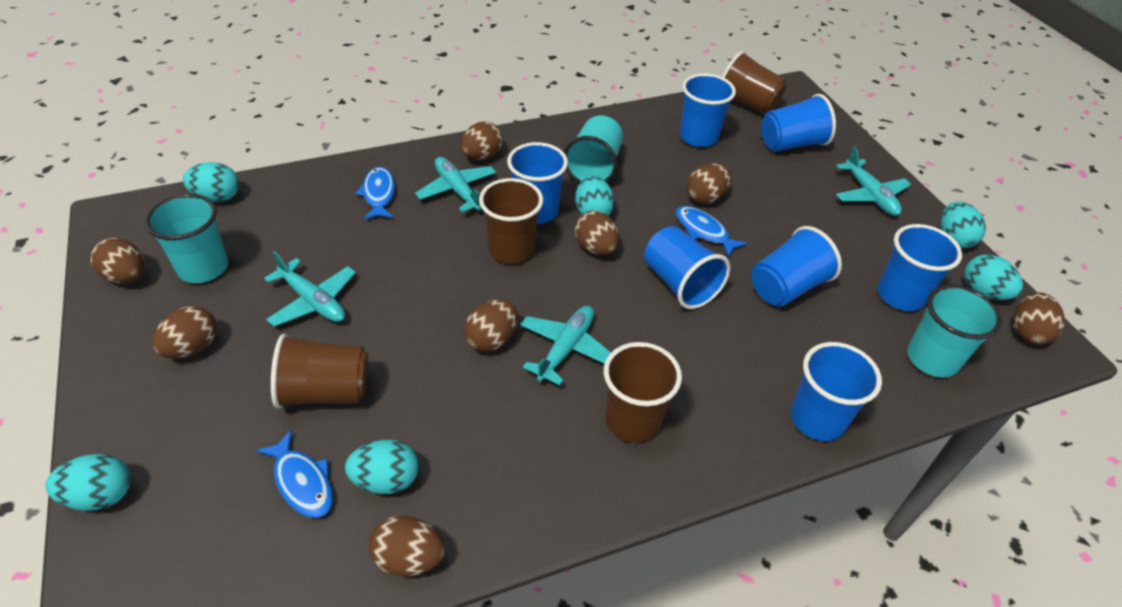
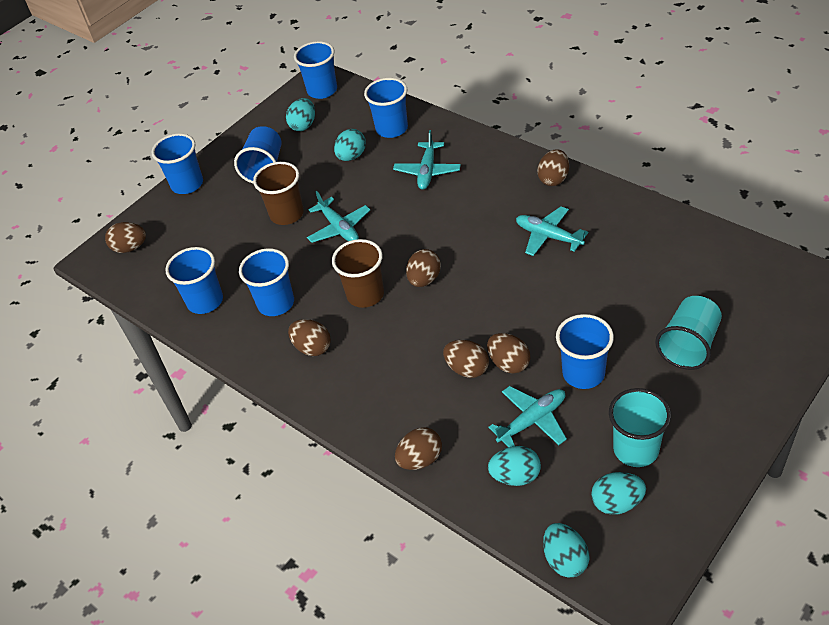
blue fish: 3 -> 0
brown cup: 4 -> 2
brown egg: 8 -> 7
turquoise cup: 3 -> 2
turquoise egg: 6 -> 5

